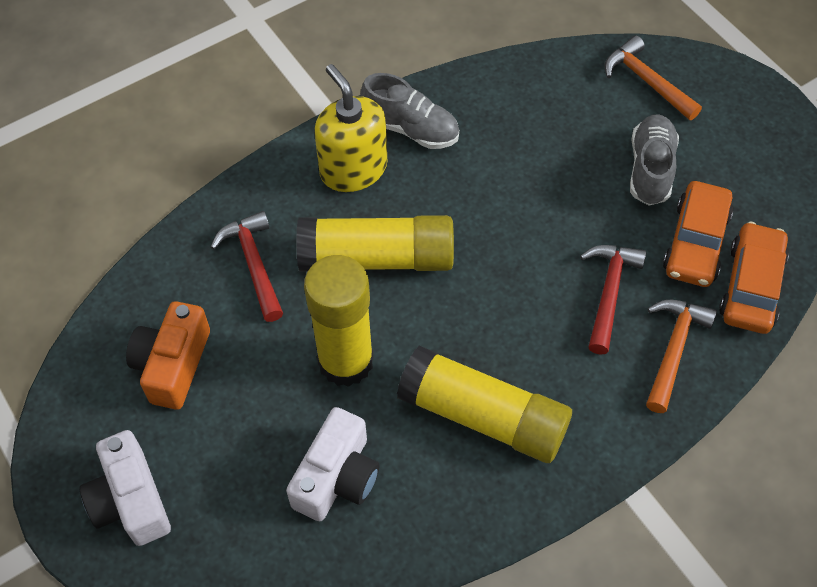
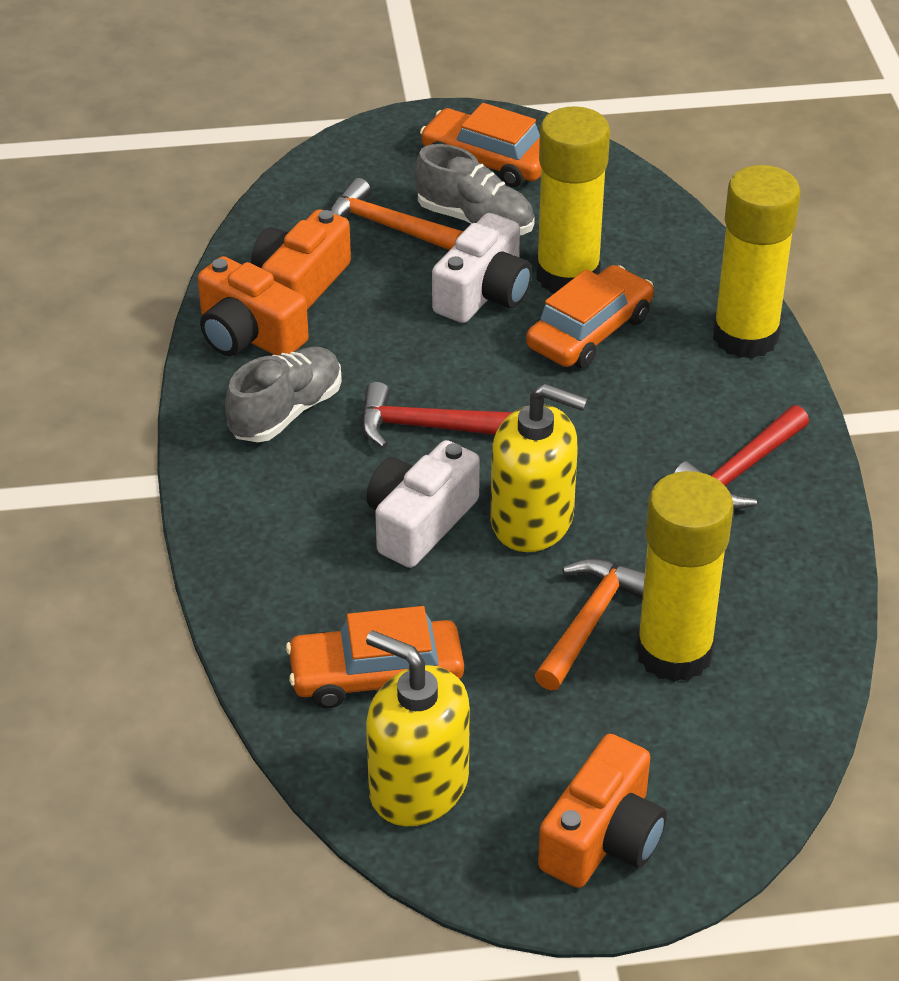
orange camera: 1 -> 3
orange car: 2 -> 3
yellow soap dispenser: 1 -> 2

